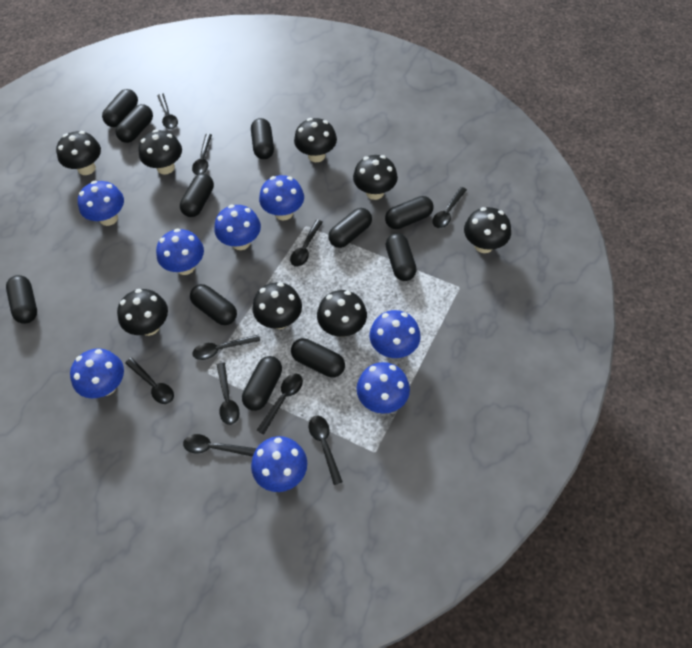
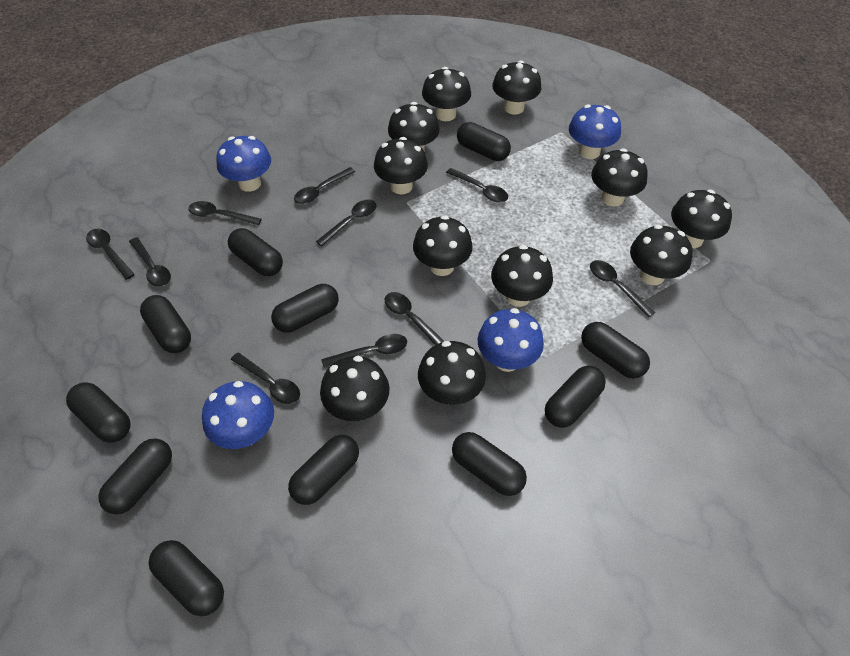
black mushroom: 8 -> 11
blue mushroom: 8 -> 4

